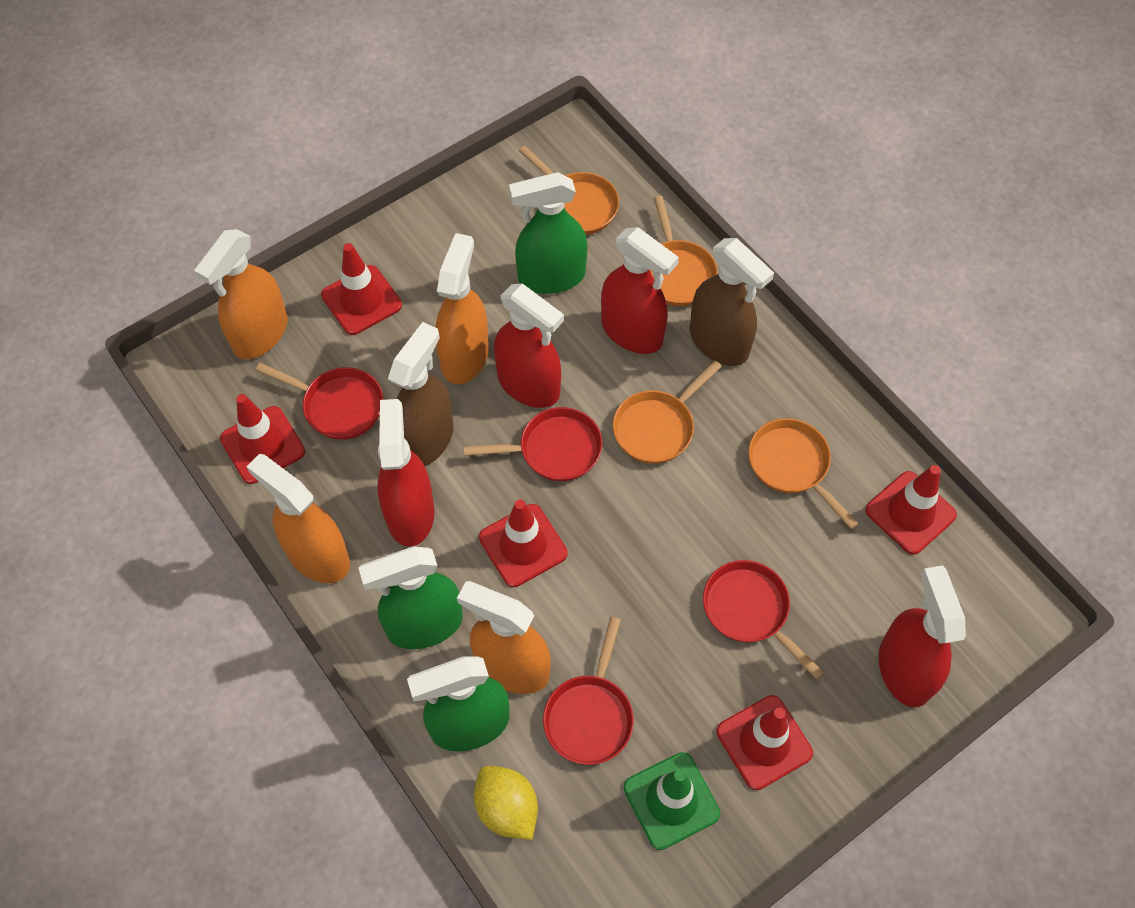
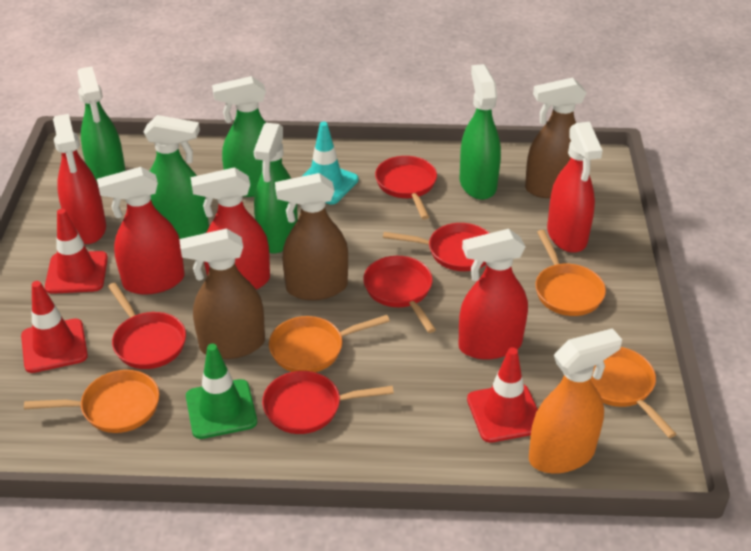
brown spray bottle: 2 -> 3
green spray bottle: 3 -> 5
orange spray bottle: 4 -> 1
red pan: 4 -> 5
red spray bottle: 4 -> 5
red traffic cone: 5 -> 3
turquoise traffic cone: 0 -> 1
yellow lemon: 1 -> 0

